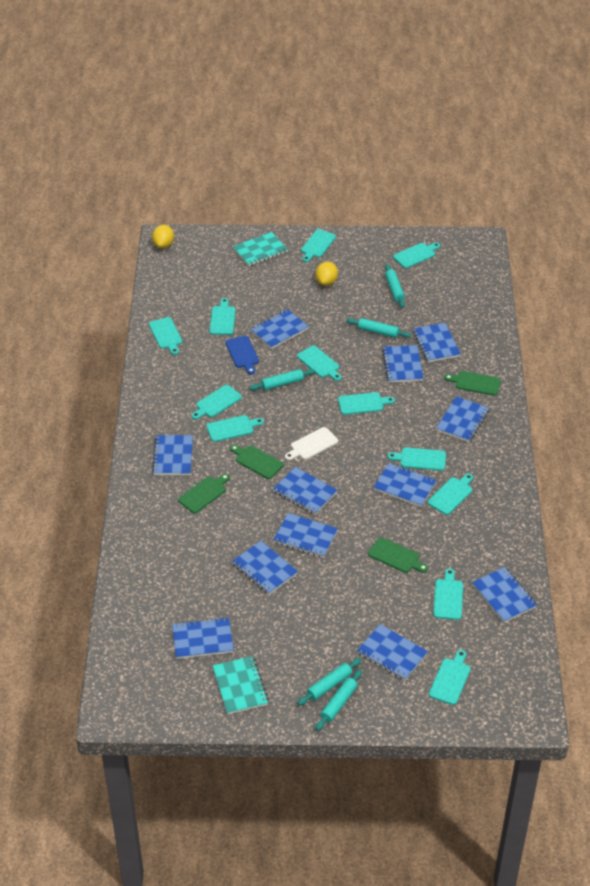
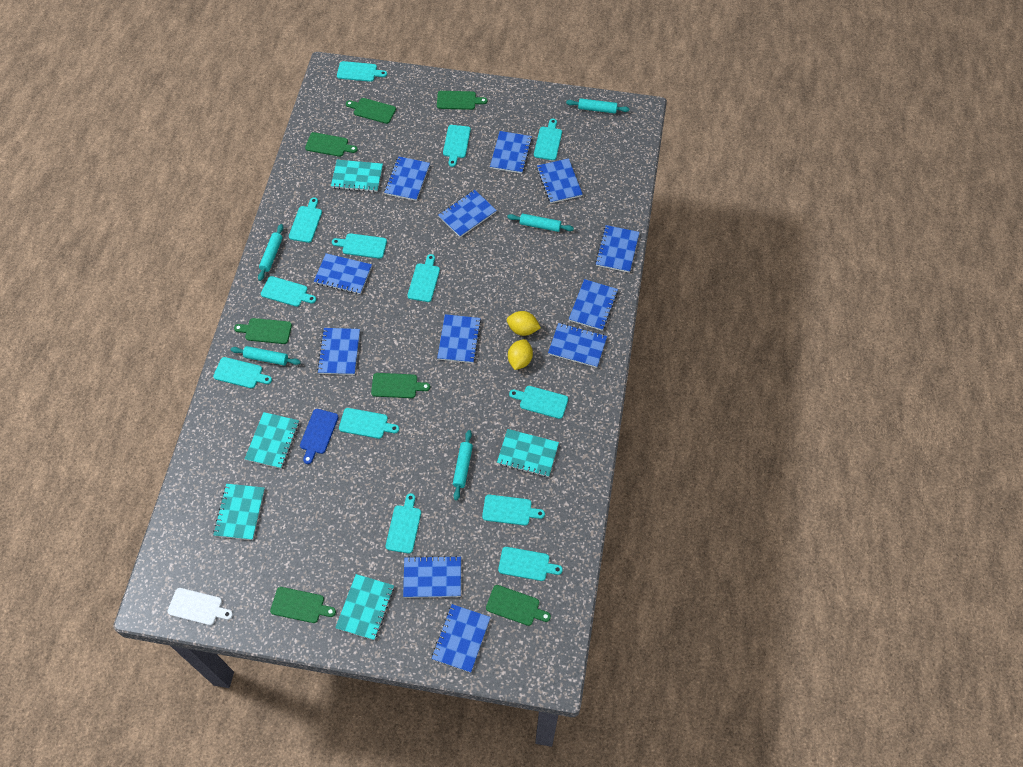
green cutting board: 4 -> 7
turquoise cutting board: 12 -> 13
turquoise notebook: 2 -> 5

